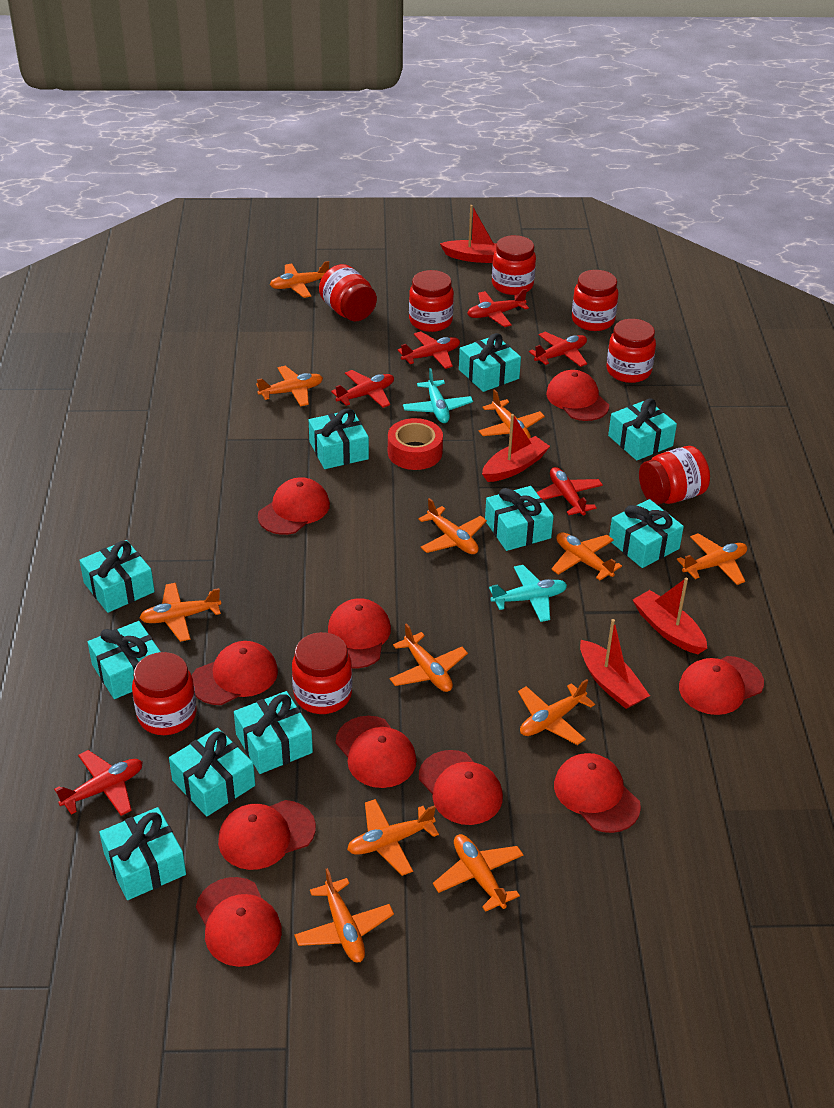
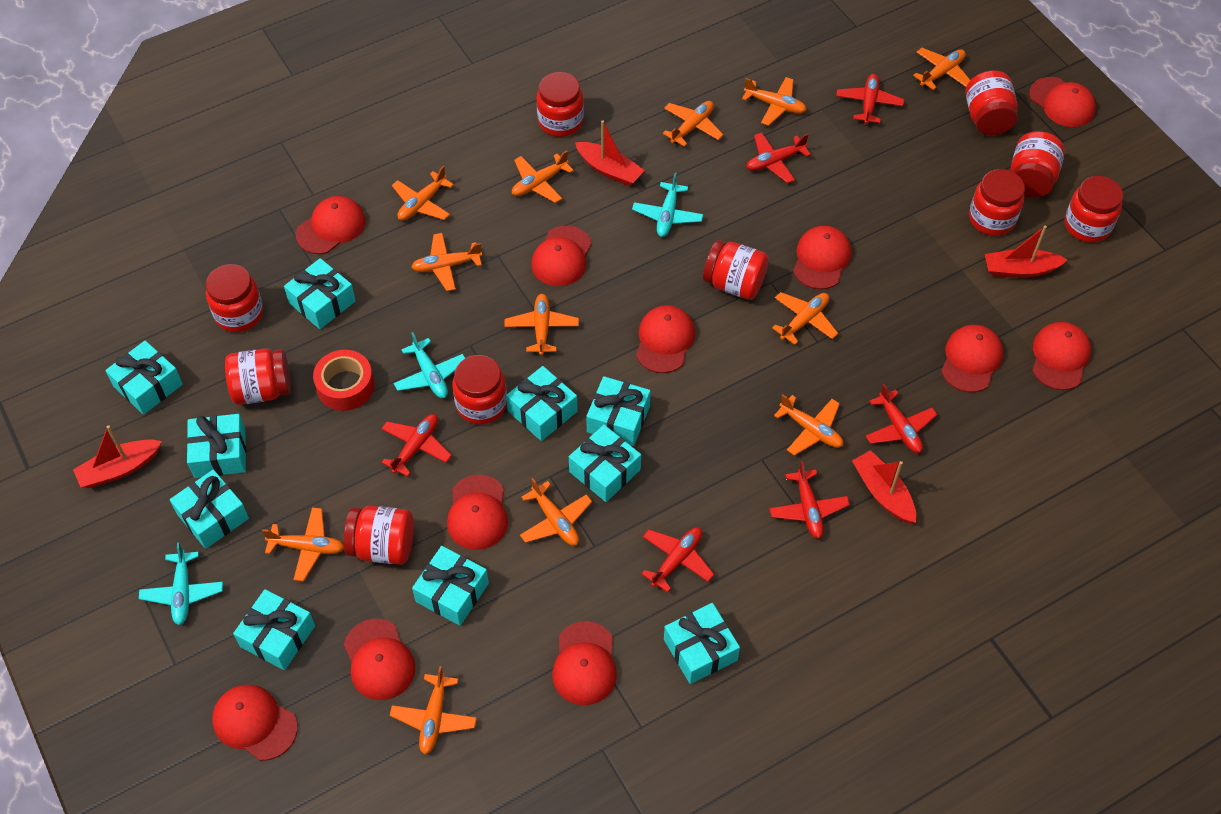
red cap: 10 -> 11
red jar: 8 -> 10
turquoise plane: 2 -> 3

